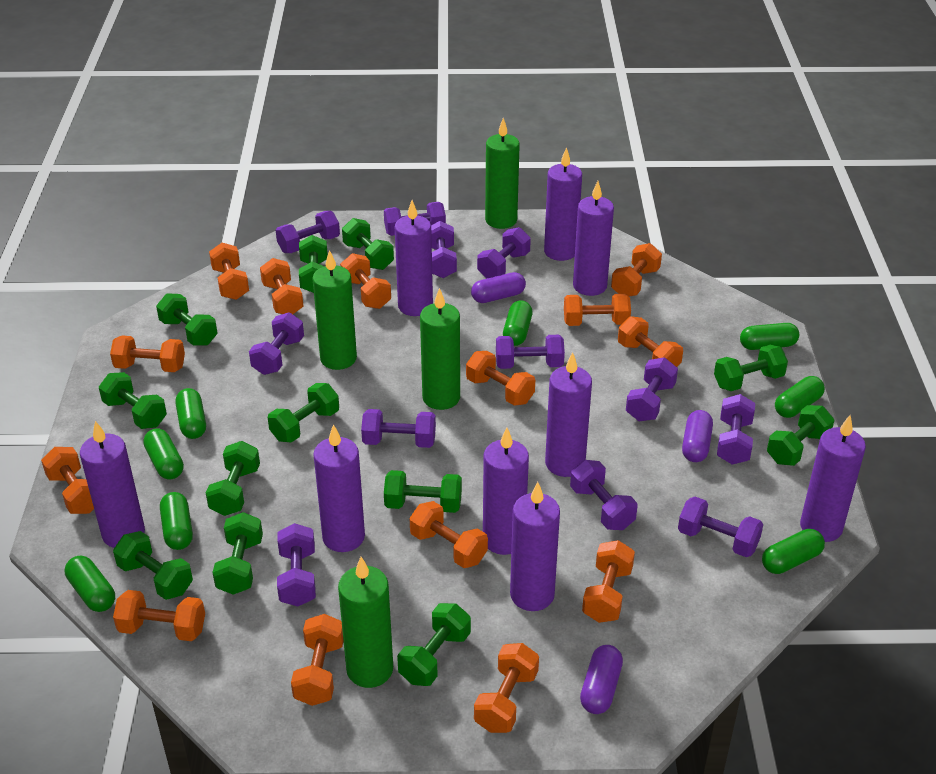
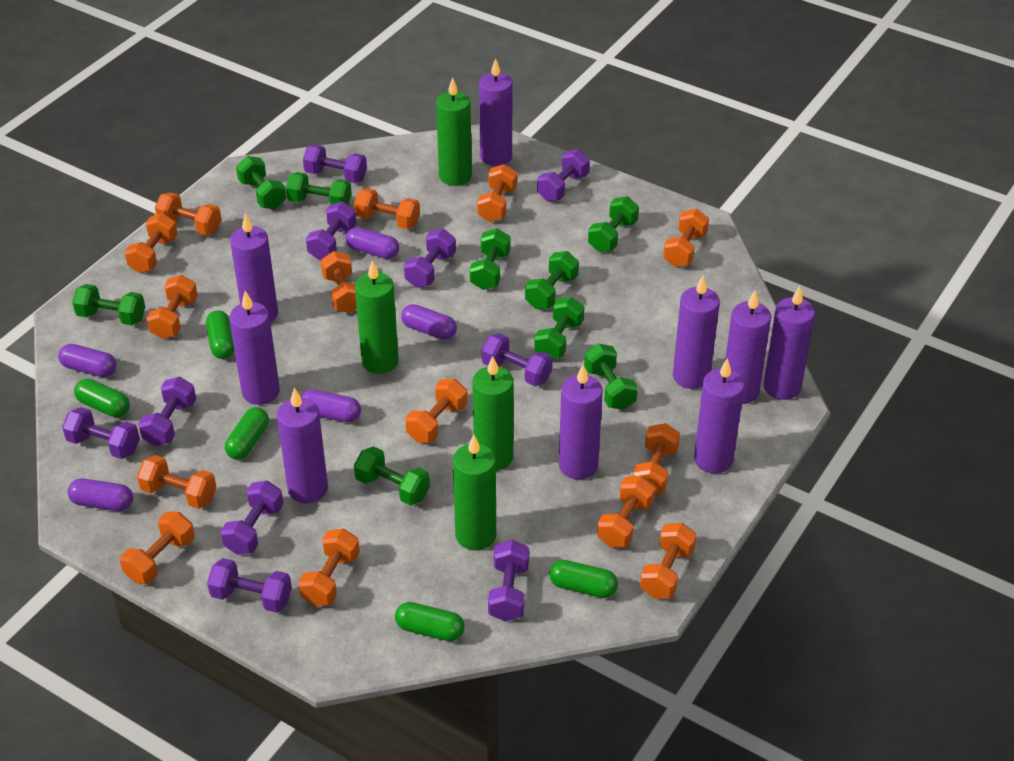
green capsule: 8 -> 5
green dumbbell: 12 -> 9
purple capsule: 3 -> 5
purple dumbbell: 12 -> 10

